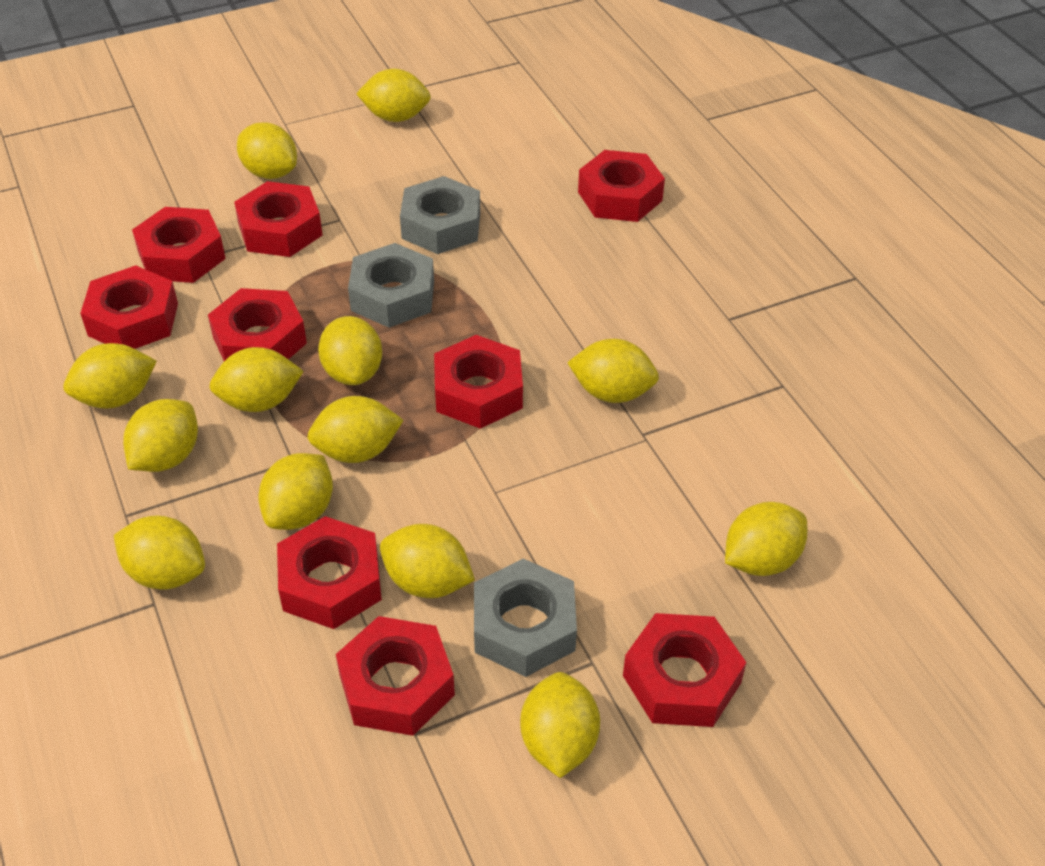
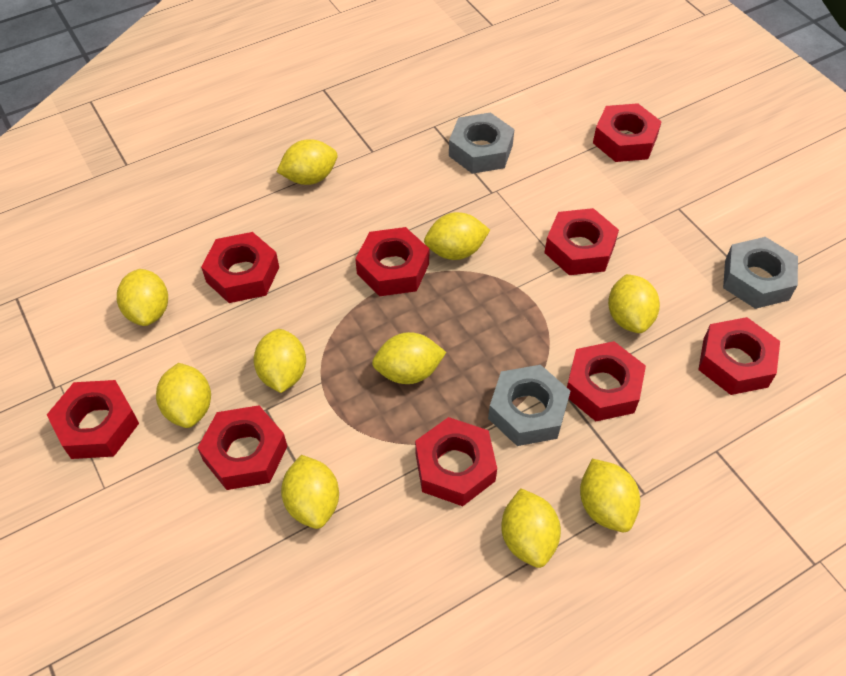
yellow lemon: 13 -> 10

